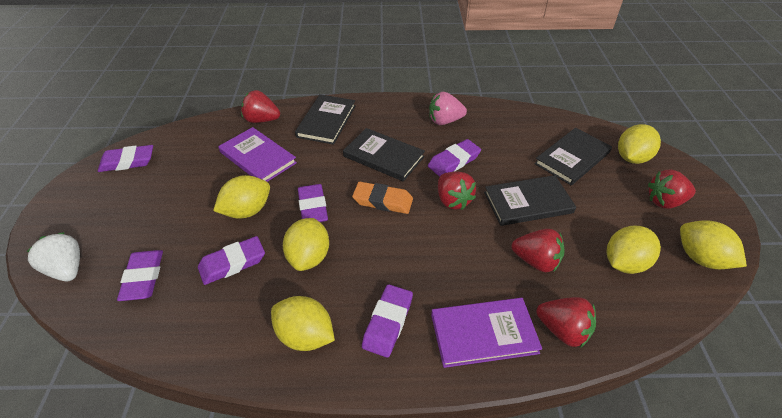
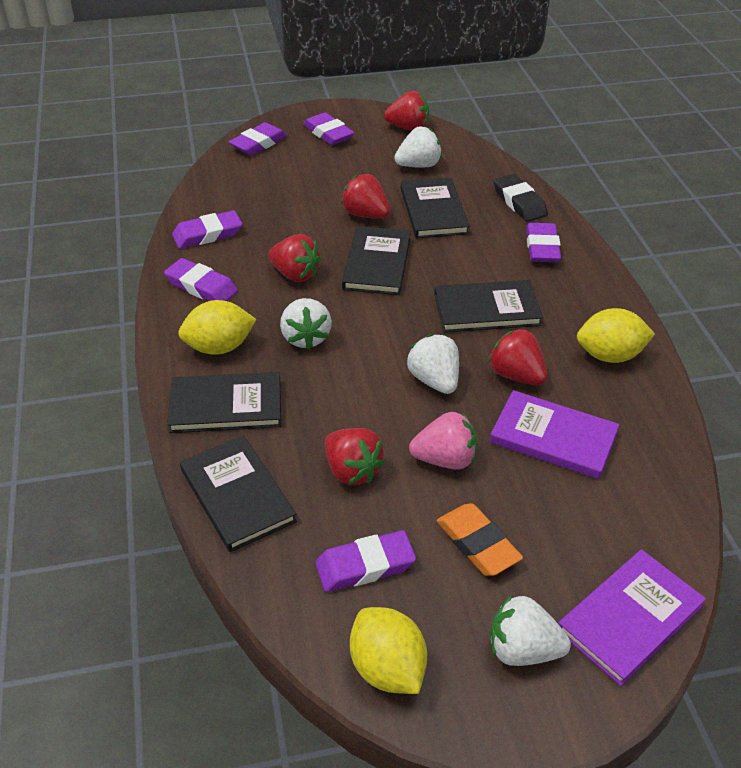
black book: 4 -> 5
black eraser: 0 -> 1
white strawberry: 1 -> 4
yellow lemon: 6 -> 3

